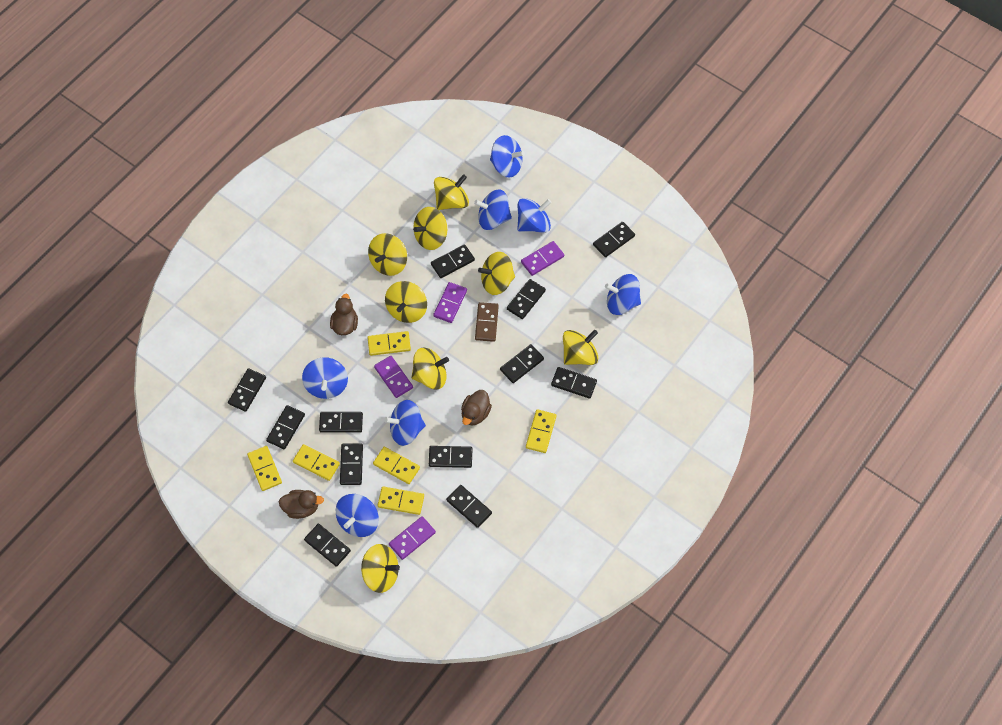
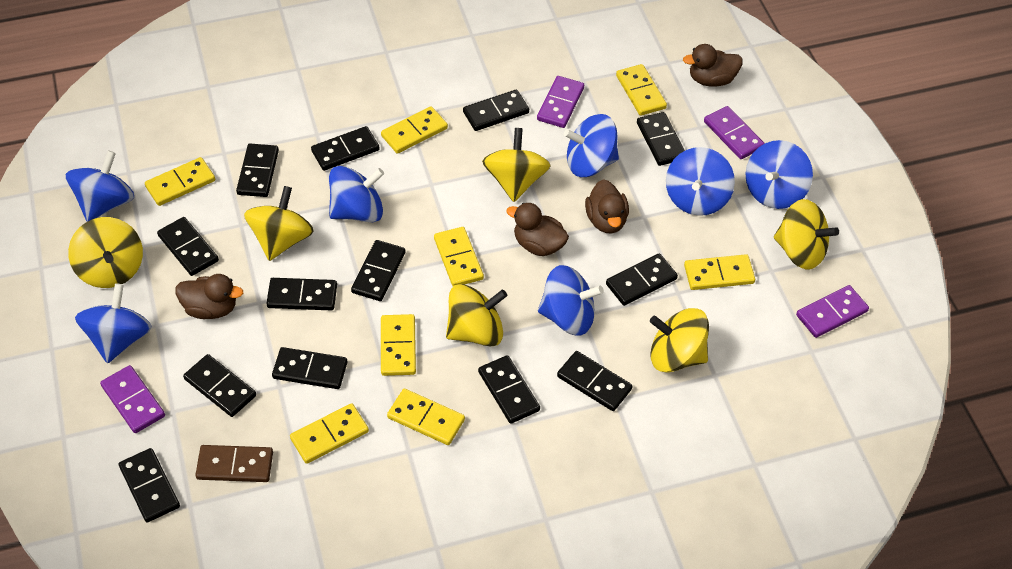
black domino: 12 -> 13
brown duck: 3 -> 4
yellow domino: 6 -> 8
yellow spinning top: 8 -> 6

